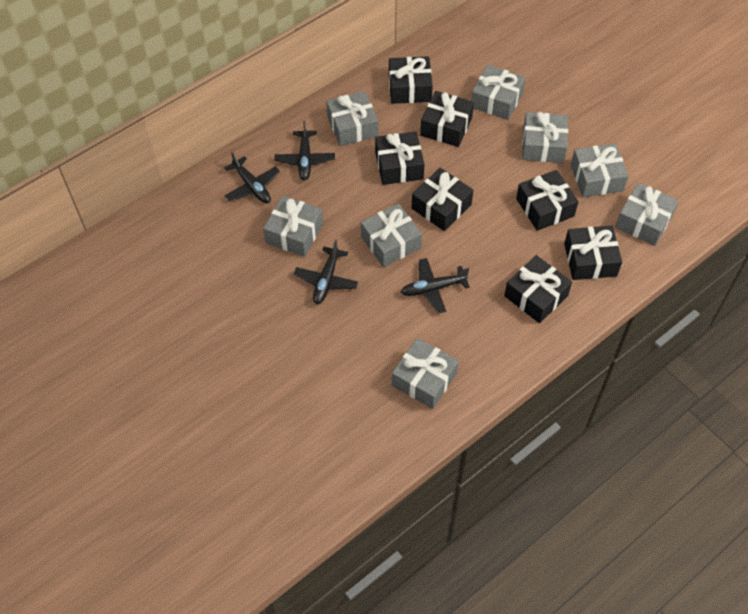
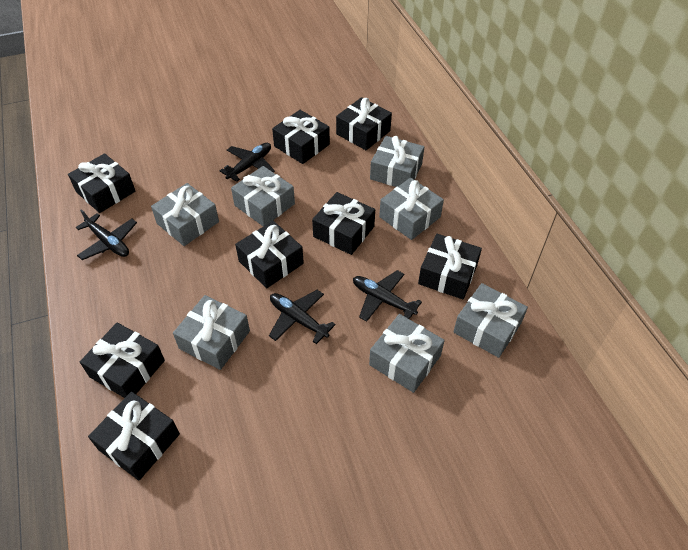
black gift: 7 -> 8
grey gift: 8 -> 7

